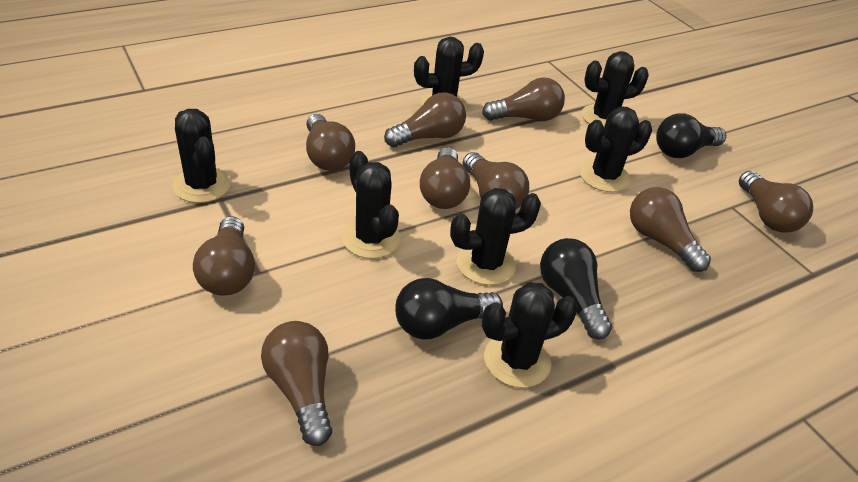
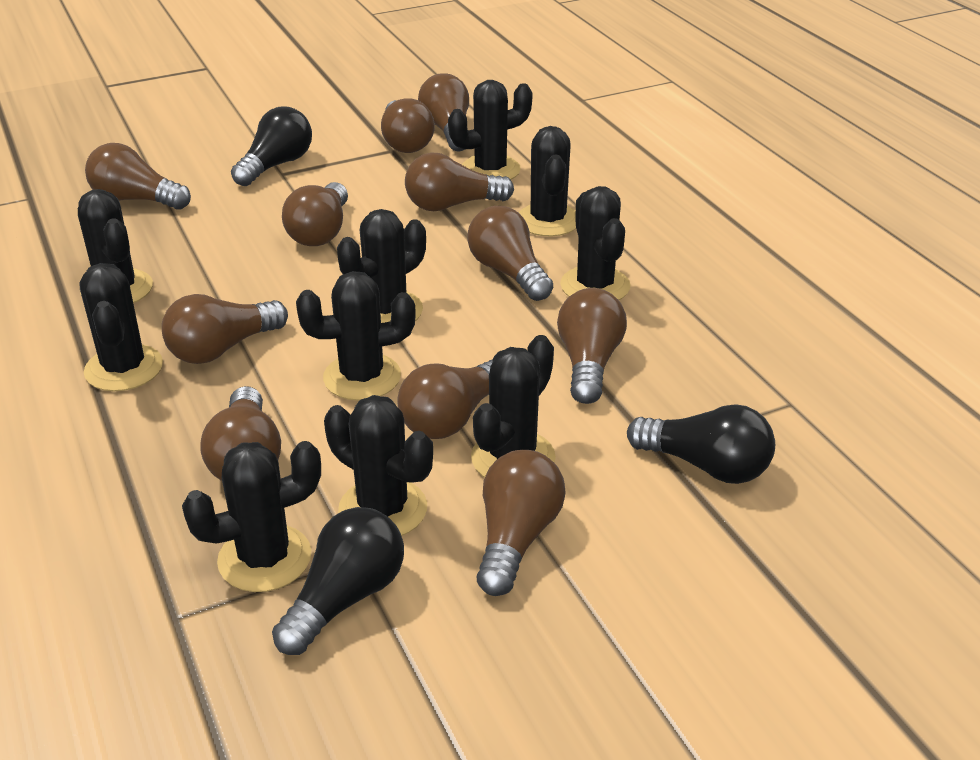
black cactus: 7 -> 10
brown light bulb: 9 -> 11

